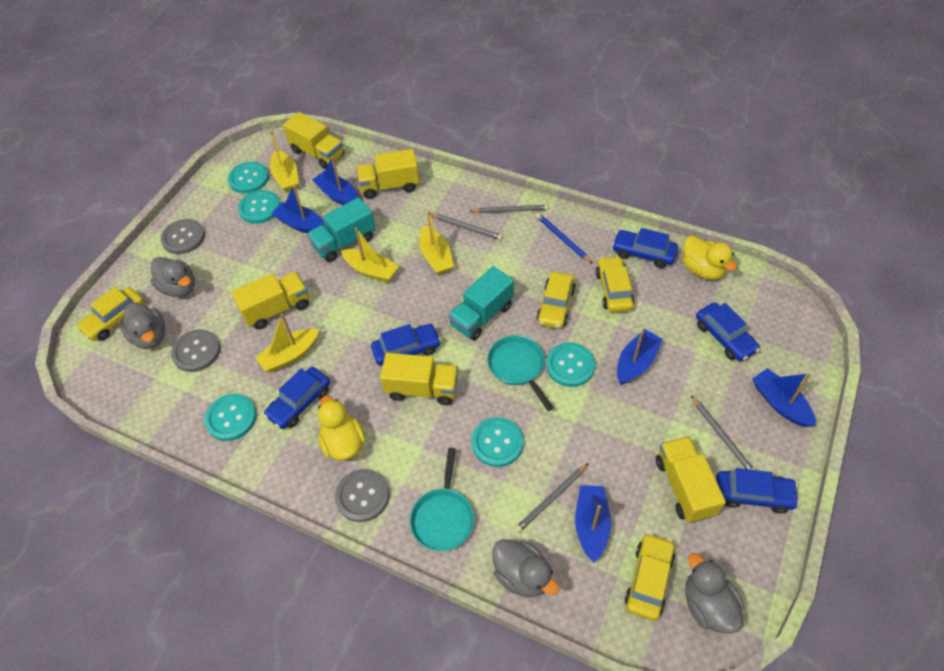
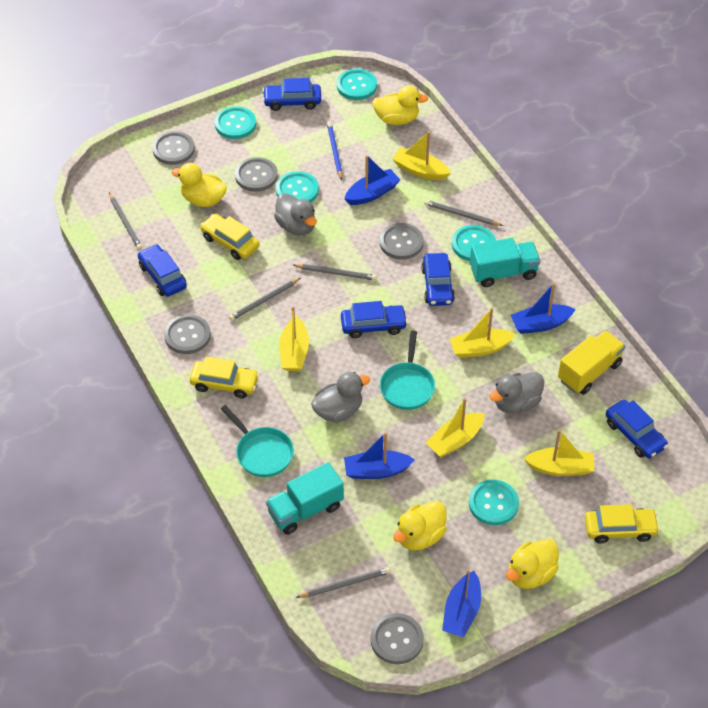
blue boat: 5 -> 4
grey button: 3 -> 5
grey duck: 4 -> 3
grey pencil: 4 -> 5
yellow boat: 4 -> 5
yellow car: 4 -> 3
yellow duck: 2 -> 4
yellow truck: 5 -> 1

